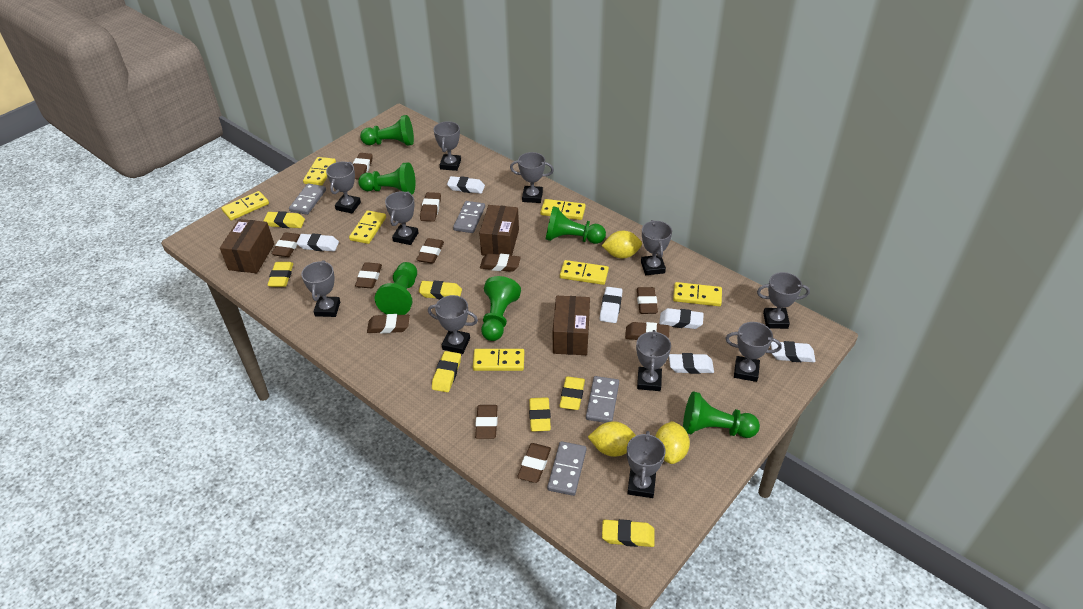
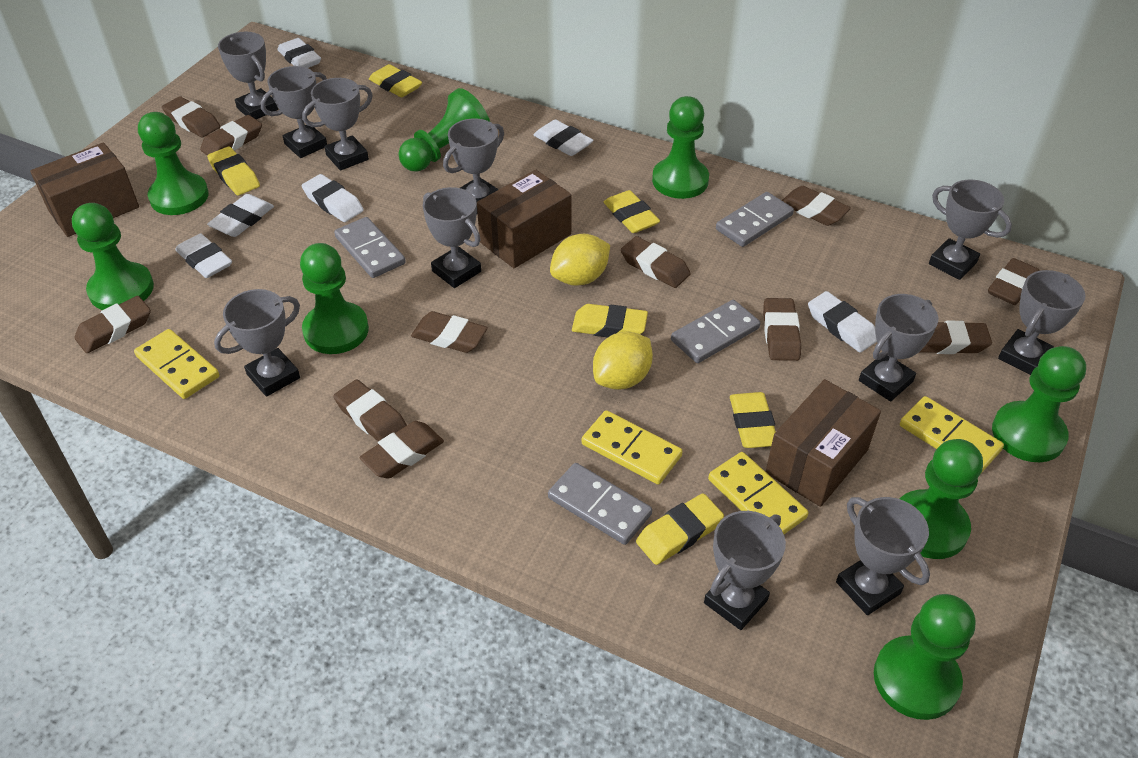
green pawn: 6 -> 8
yellow domino: 7 -> 4
yellow eraser: 7 -> 6
yellow lemon: 3 -> 2

